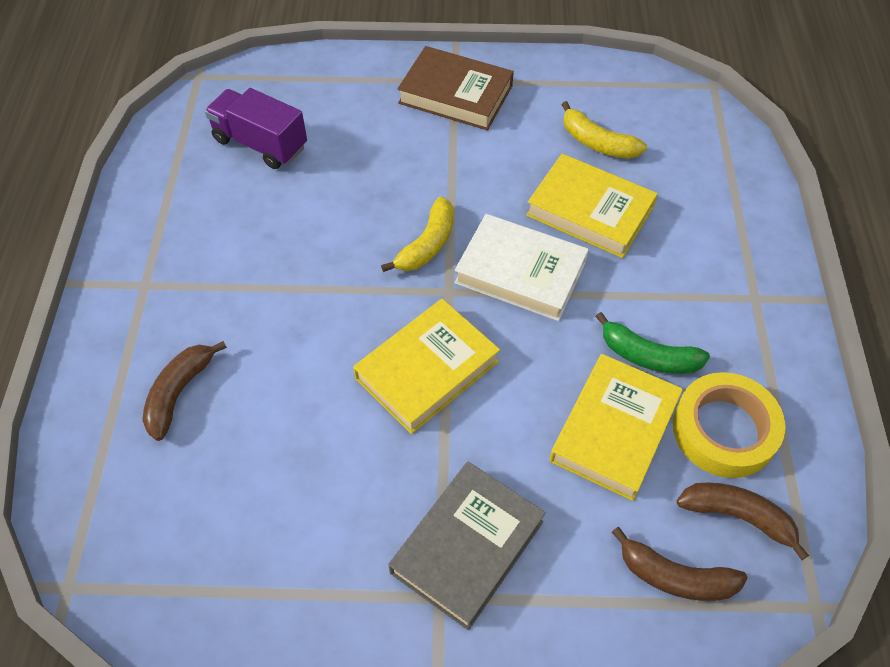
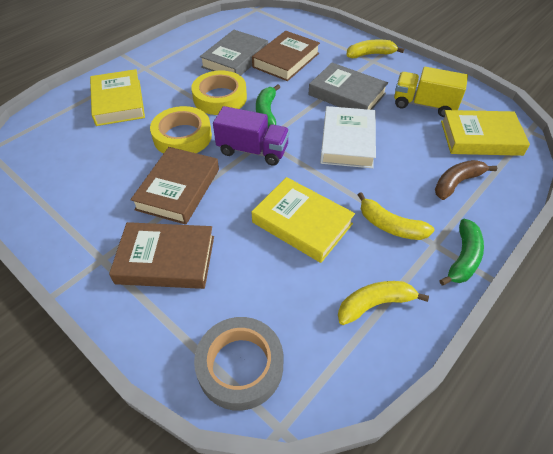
brown banana: 3 -> 1
brown book: 1 -> 3
green banana: 1 -> 2
grey book: 1 -> 2
grey tape: 0 -> 1
yellow banana: 2 -> 3
yellow tape: 1 -> 2
yellow truck: 0 -> 1

